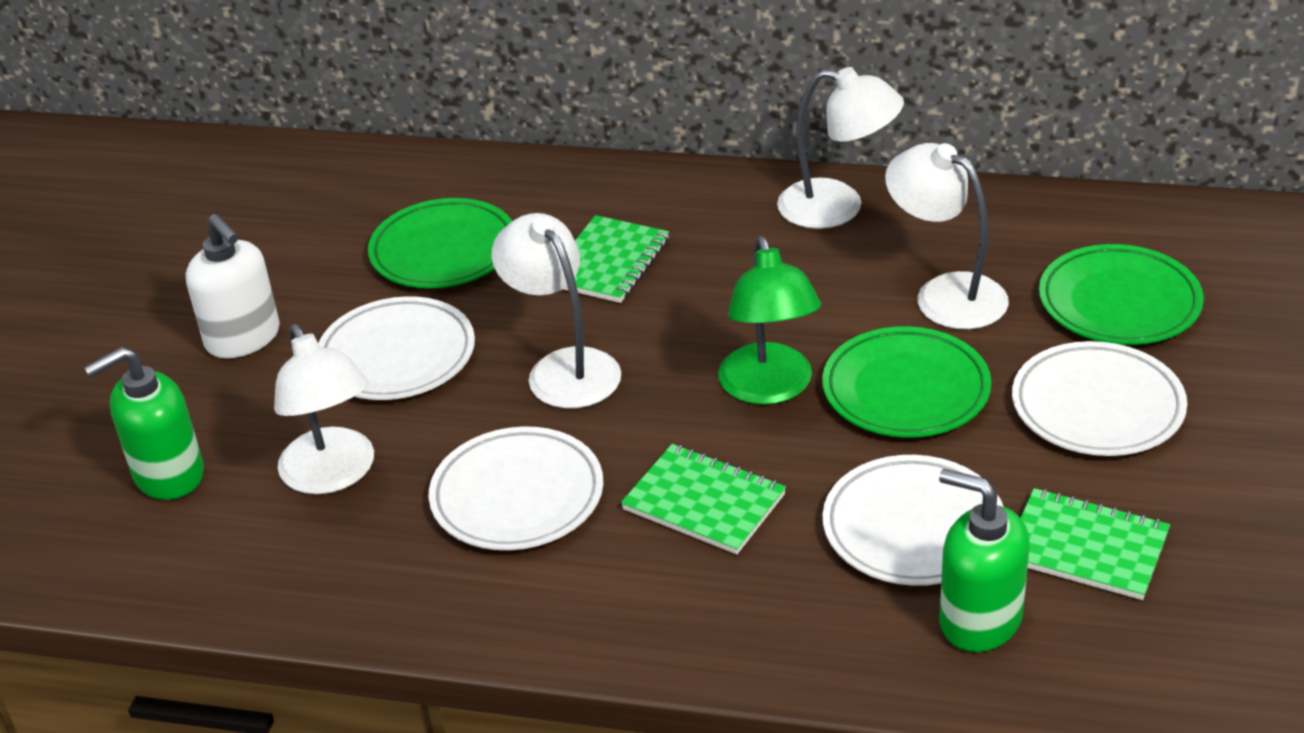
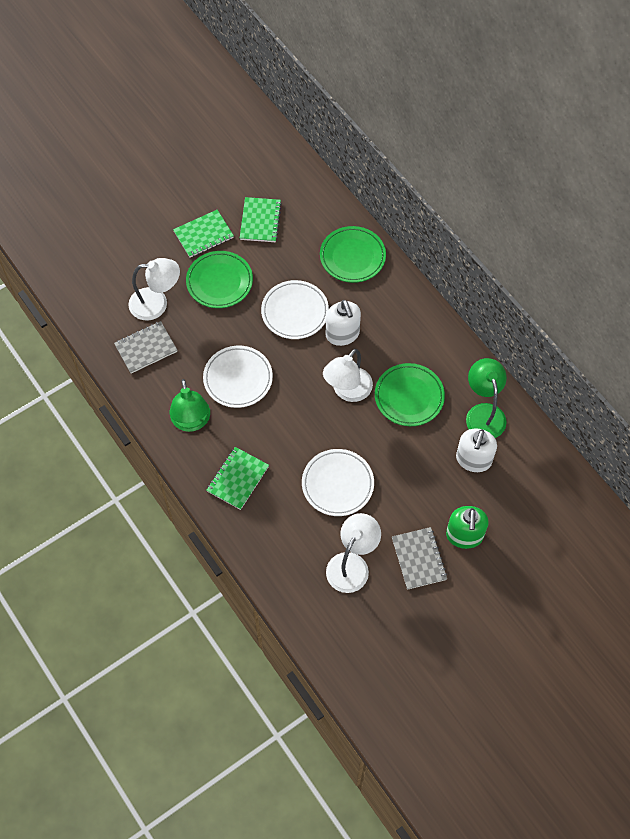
green lamp: 1 -> 2
green soap dispenser: 2 -> 1
grey notebook: 0 -> 2
white lamp: 4 -> 3
white plate: 4 -> 3
white soap dispenser: 1 -> 2

